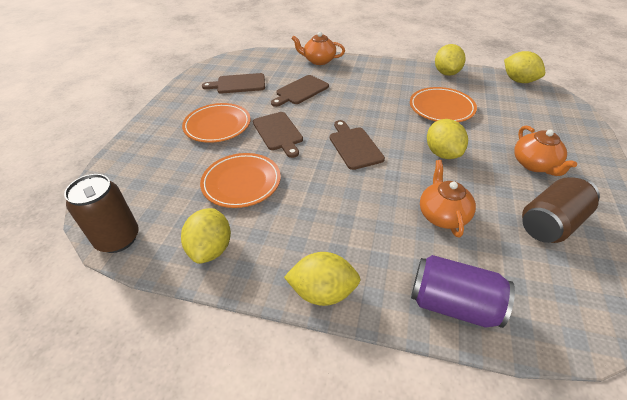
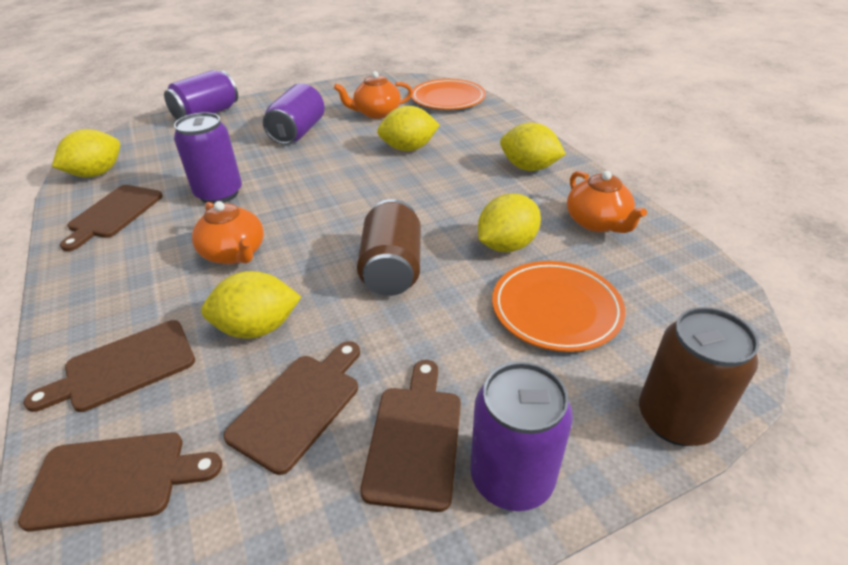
brown cutting board: 4 -> 5
orange plate: 3 -> 2
purple can: 1 -> 4

